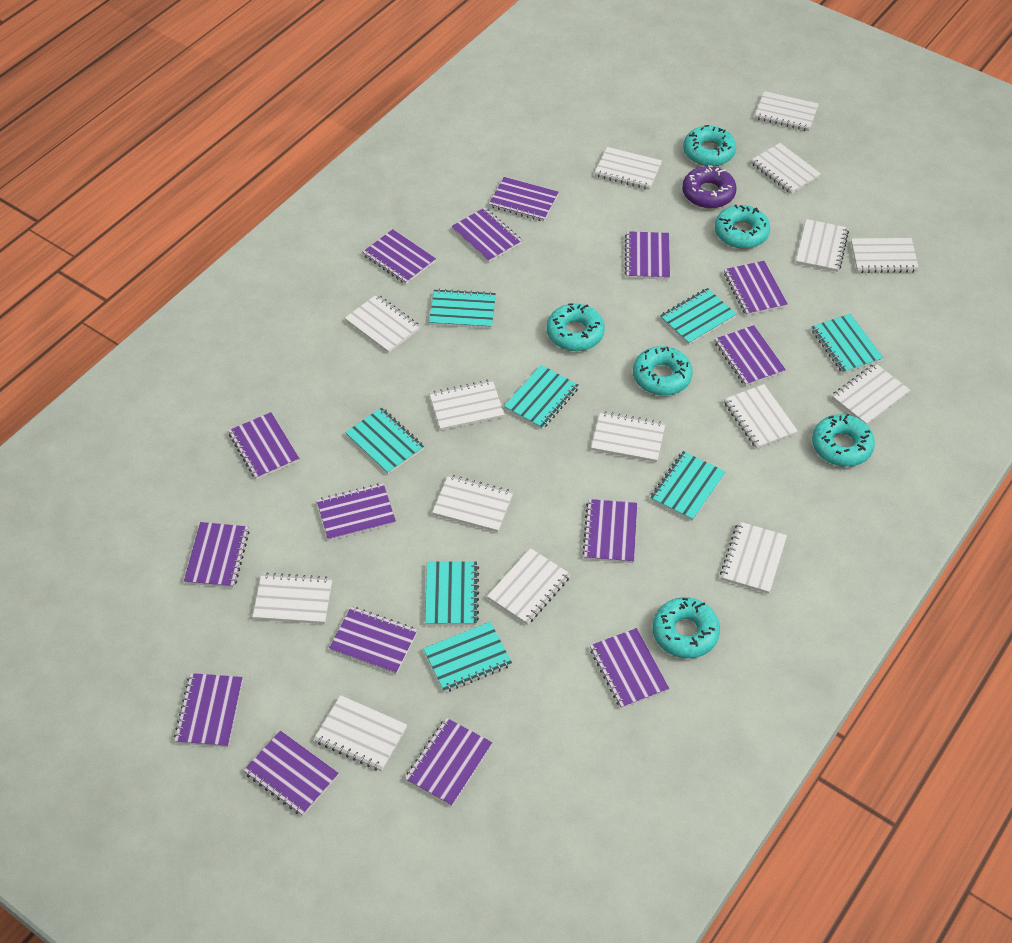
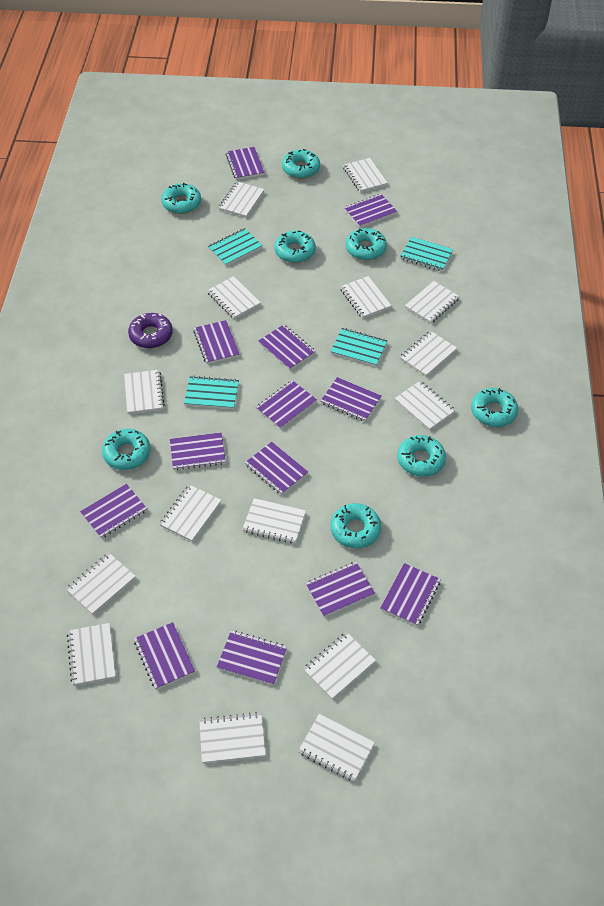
purple notebook: 15 -> 13
turquoise donut: 6 -> 8
turquoise notebook: 8 -> 4

